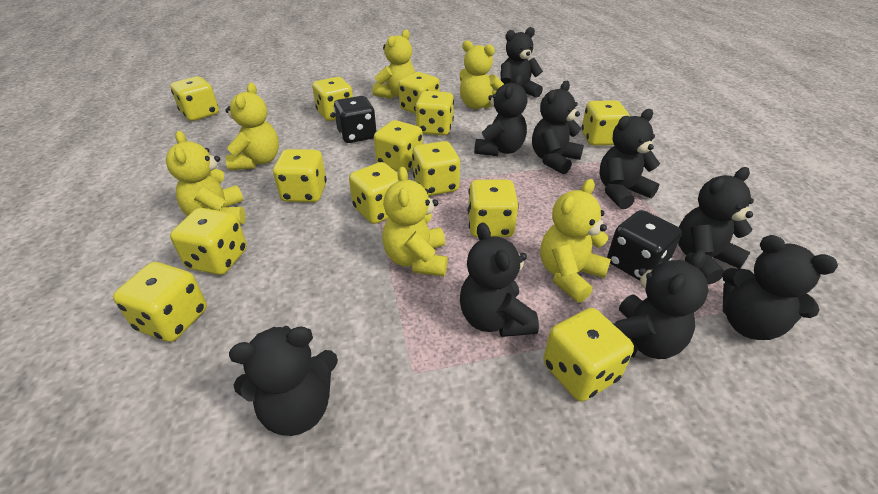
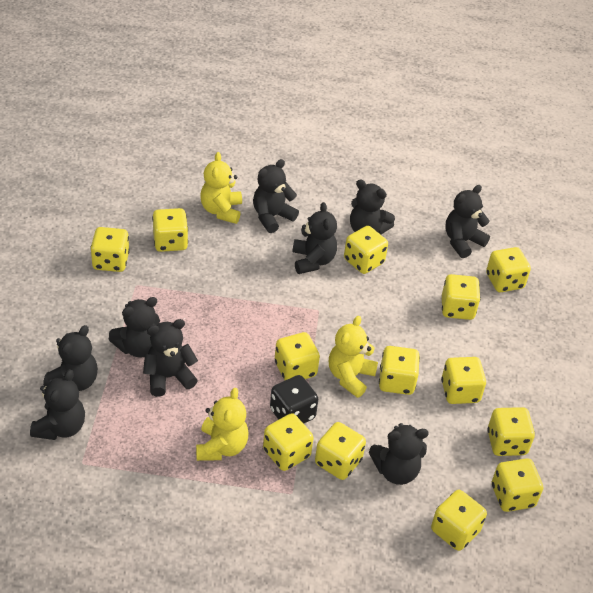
black dice: 2 -> 1
yellow teddy bear: 6 -> 3

